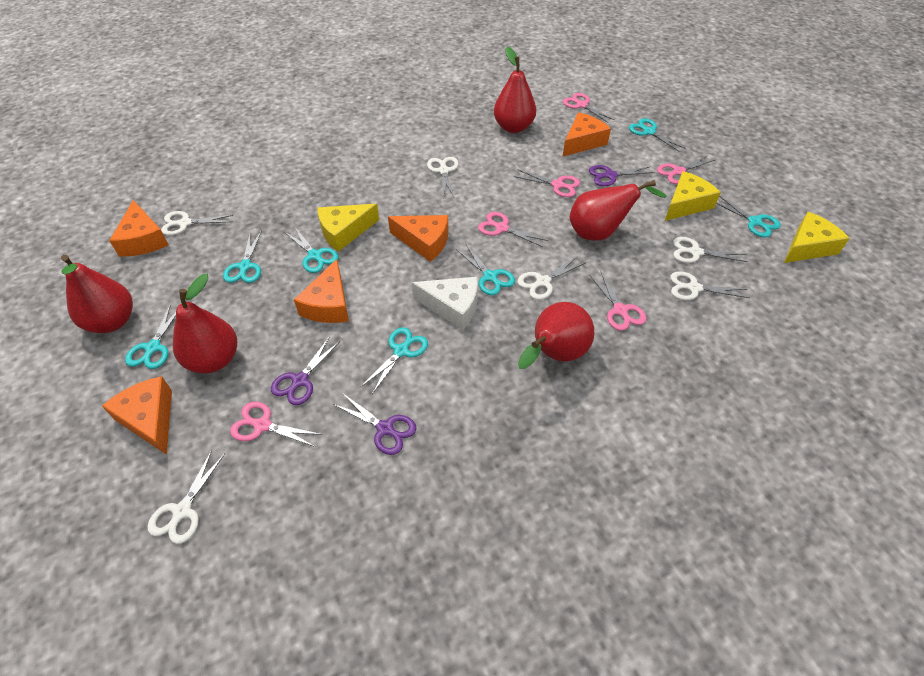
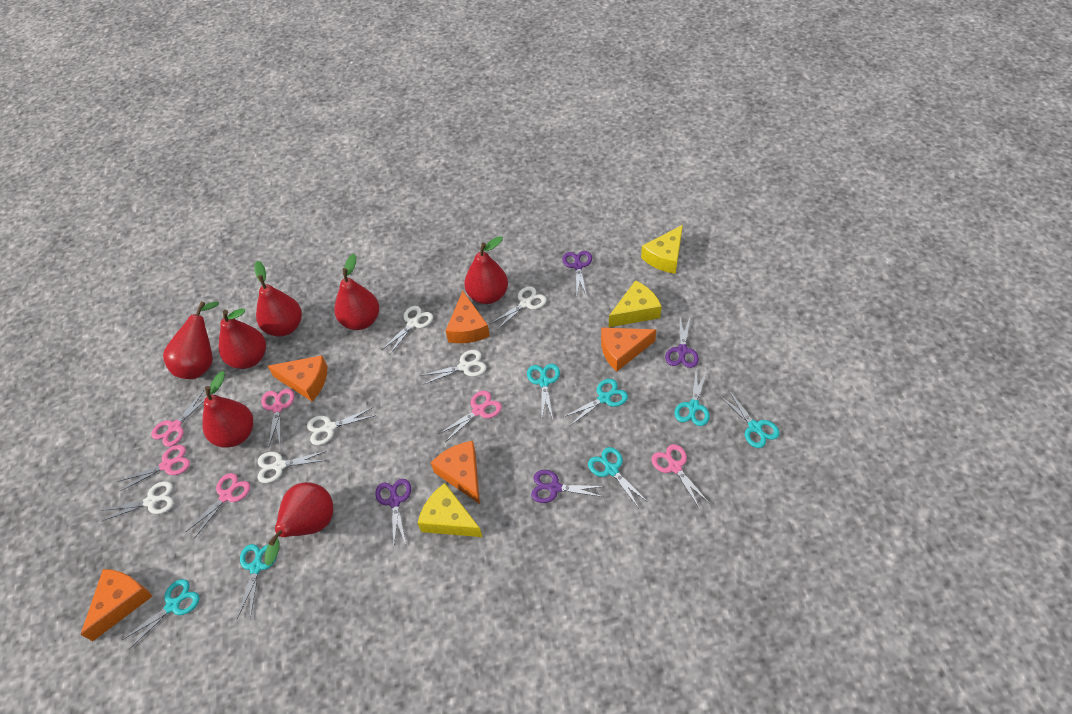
purple scissors: 3 -> 4
red pear: 5 -> 7
white cheese: 1 -> 0

